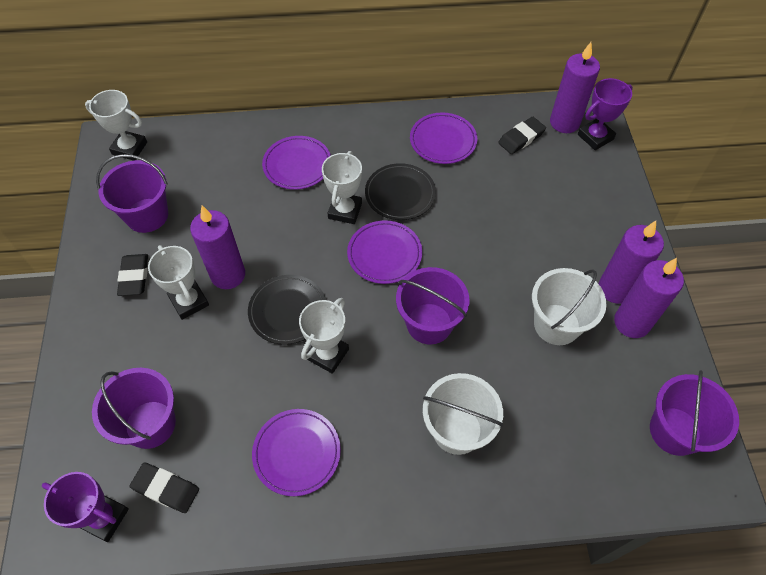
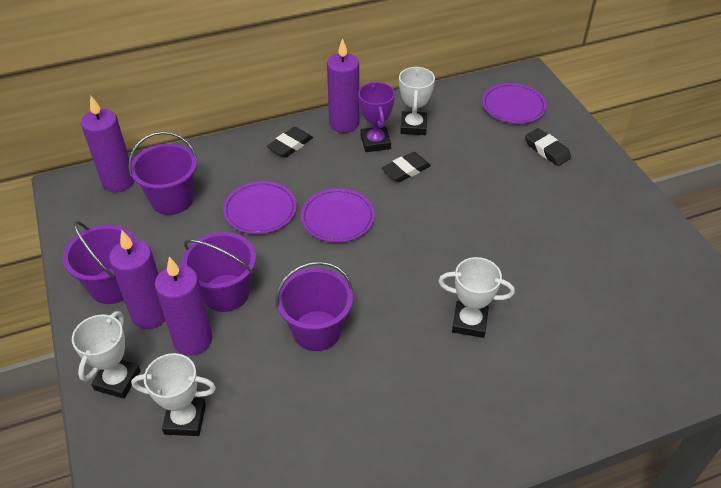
black plate: 2 -> 0
purple plate: 4 -> 3
purple trophy: 2 -> 1
white bucket: 2 -> 0

